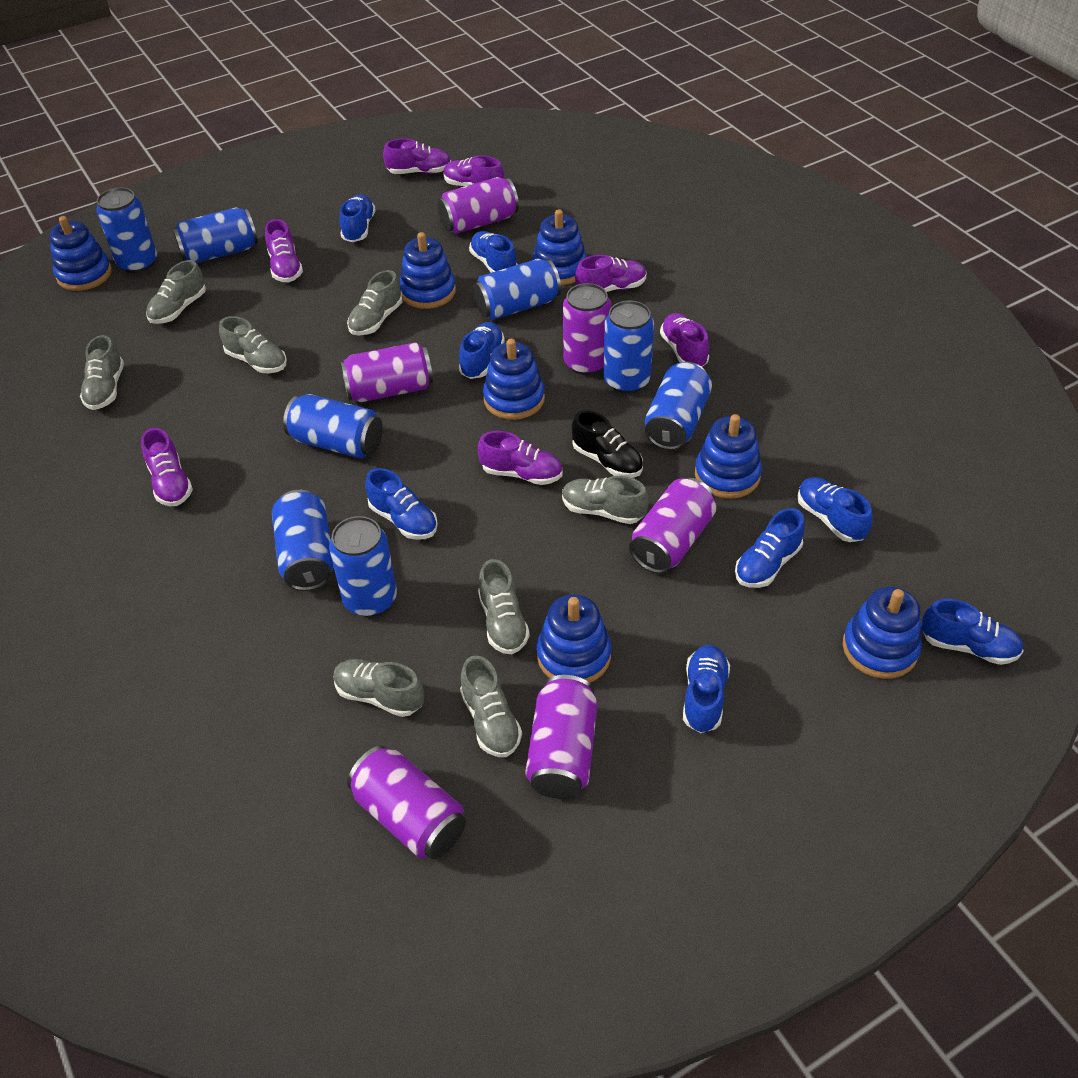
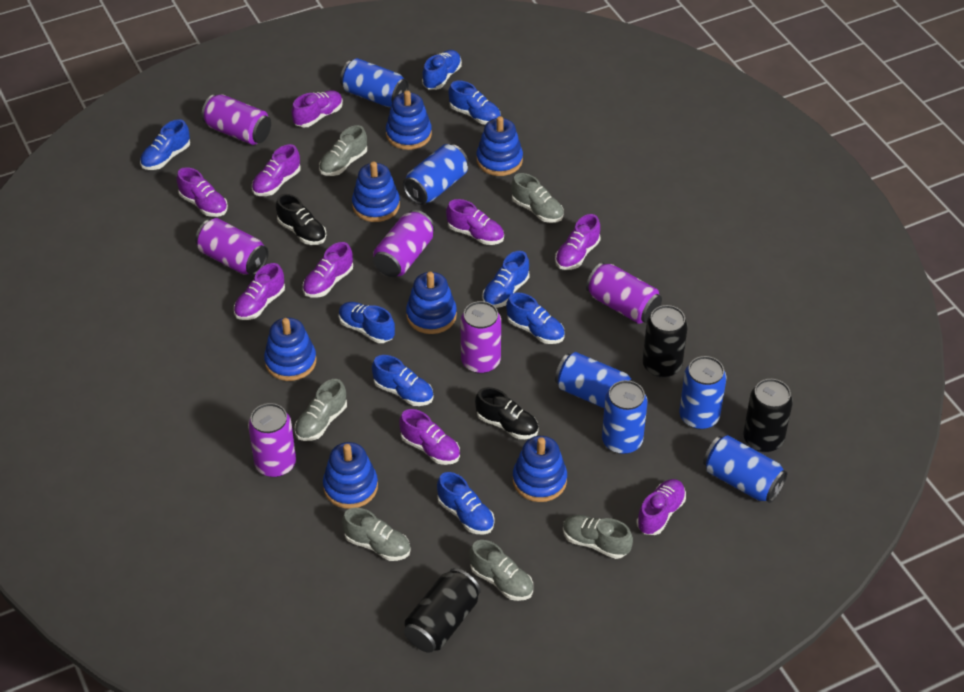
black can: 0 -> 3
black shoe: 1 -> 2
blue can: 8 -> 6
grey shoe: 8 -> 6
purple shoe: 7 -> 9

